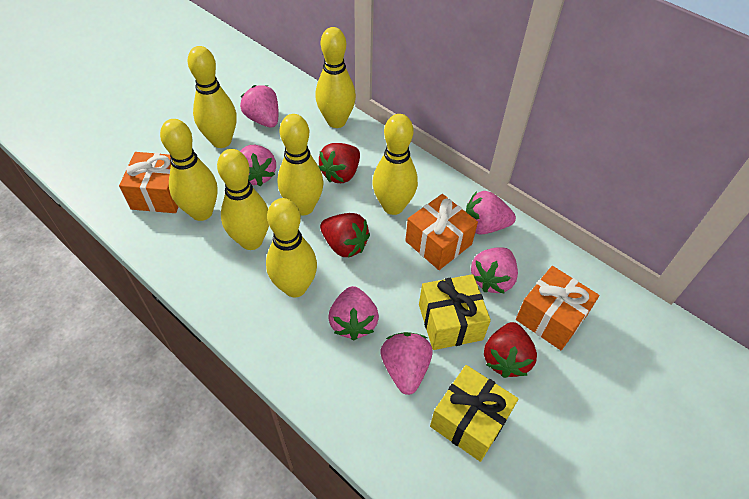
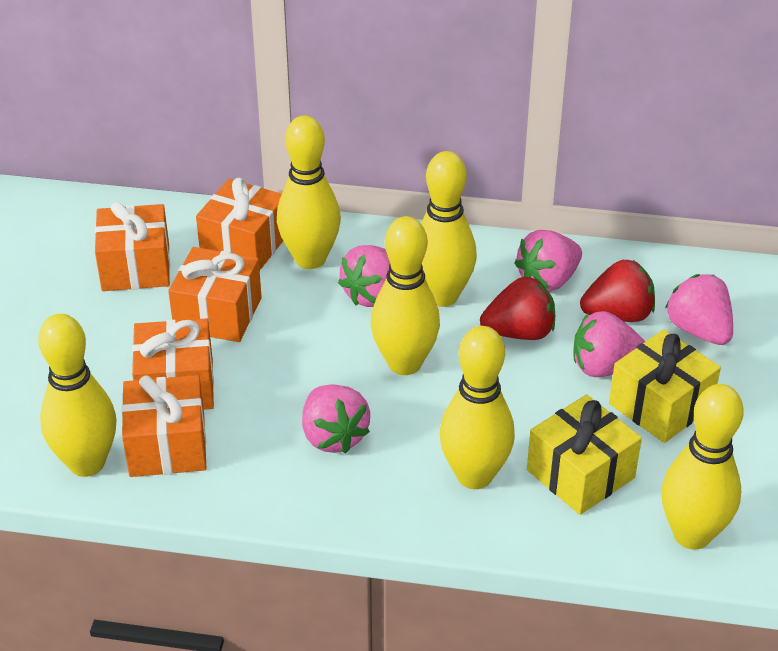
orange gift: 3 -> 5
pink strawberry: 6 -> 5
red strawberry: 3 -> 2
yellow bowling pin: 7 -> 6

